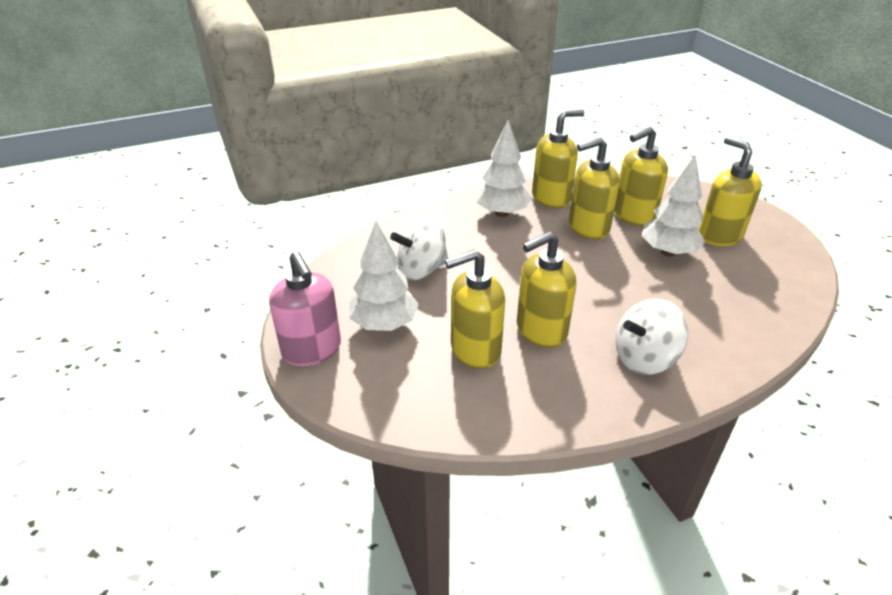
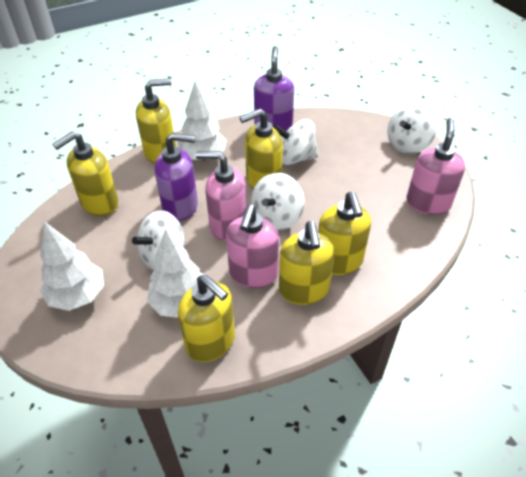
pink soap dispenser: 1 -> 3
purple soap dispenser: 0 -> 2
white spinning top: 2 -> 4

